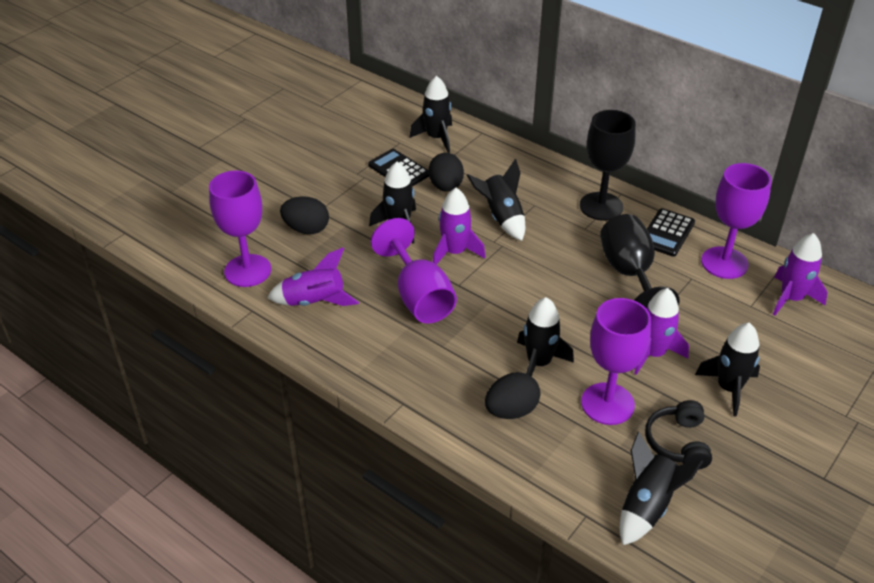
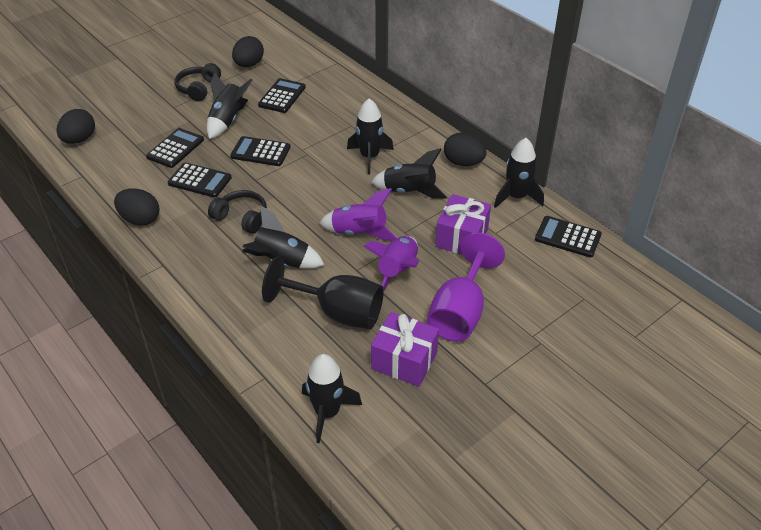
black calculator: 2 -> 5
black egg: 3 -> 4
black goblet: 2 -> 1
black headphones: 1 -> 2
purple gift: 0 -> 2
purple goblet: 4 -> 1
purple rocket: 4 -> 2

